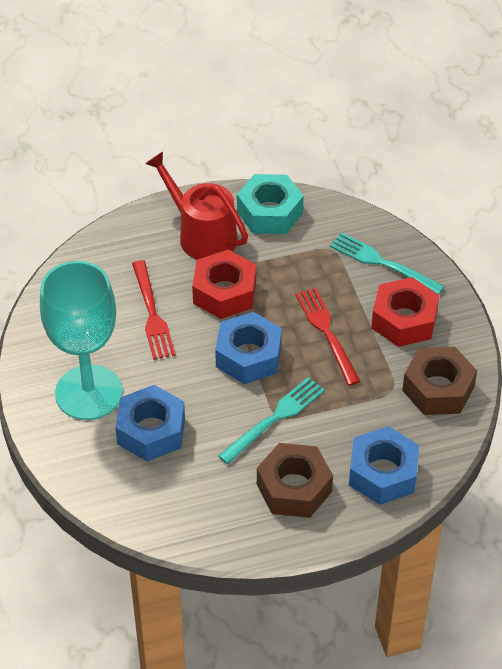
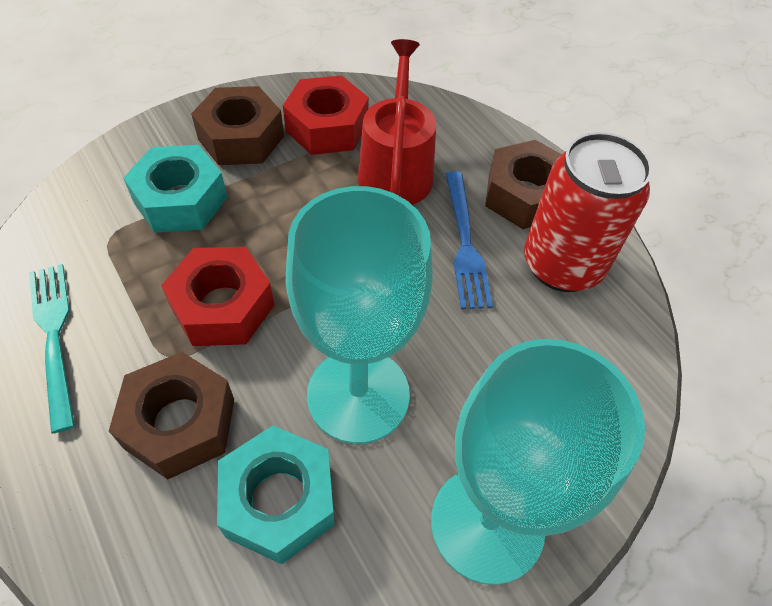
blue fork: 0 -> 1
blue nut: 3 -> 0
brown nut: 2 -> 3
red can: 0 -> 1
red fork: 2 -> 0
turquoise fork: 2 -> 1
turquoise goblet: 1 -> 2
turquoise nut: 1 -> 2

